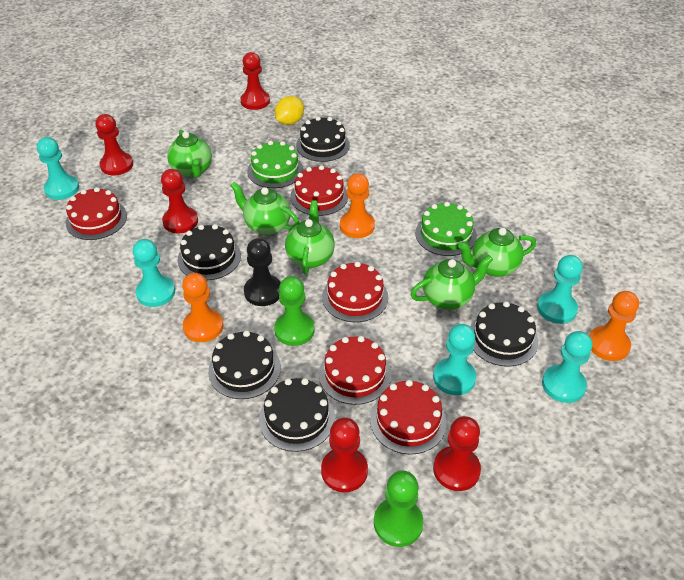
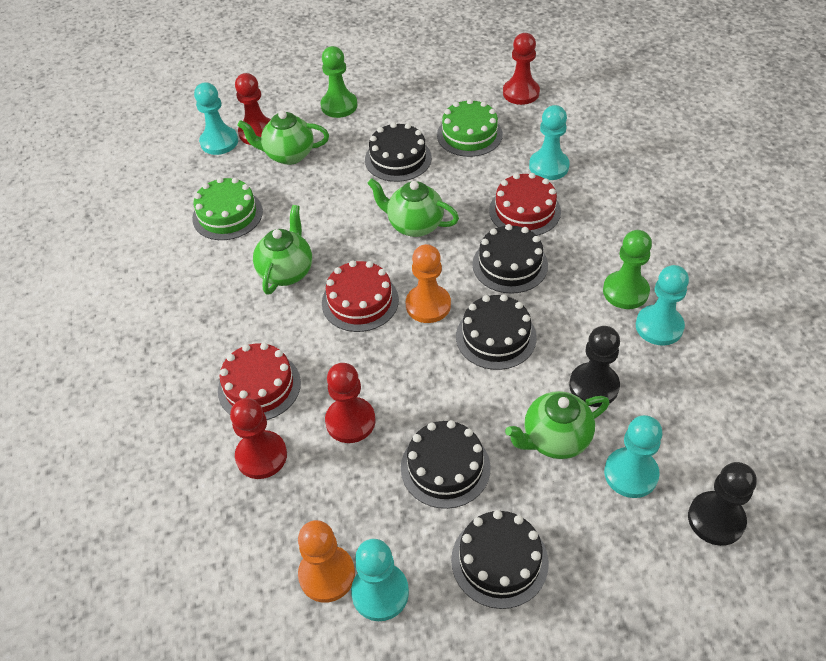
black pawn: 1 -> 2
green teapot: 5 -> 4
orange pawn: 3 -> 2
red cake: 5 -> 3
red pawn: 5 -> 4
yellow lemon: 1 -> 0

